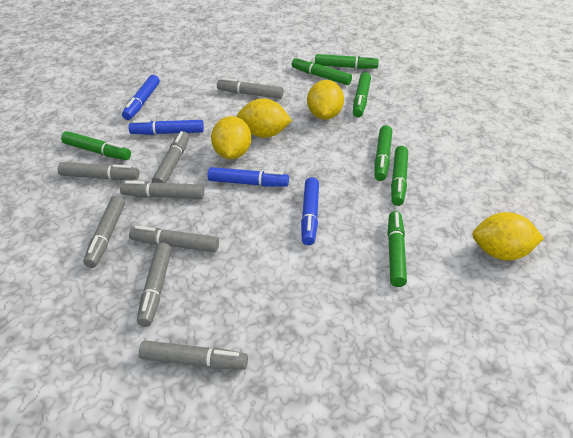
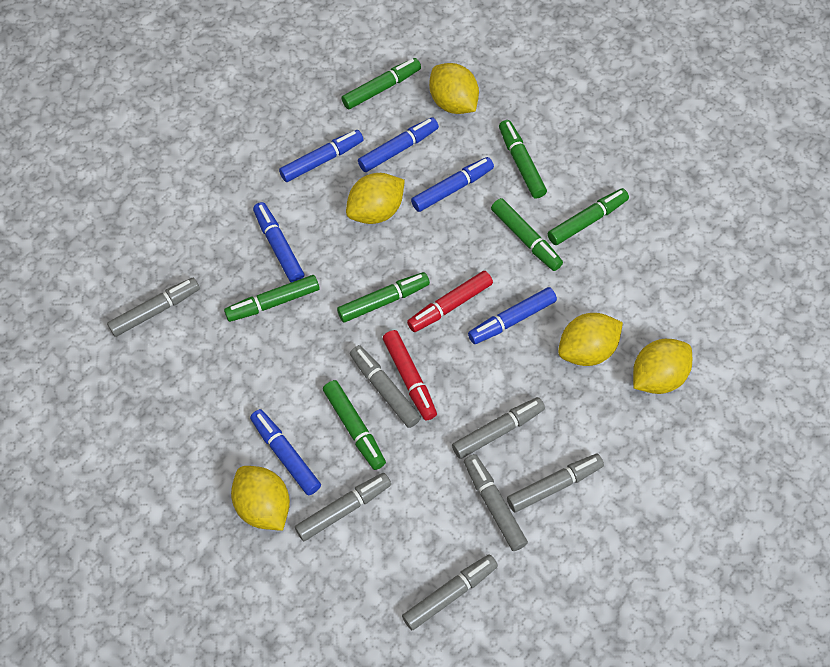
blue marker: 4 -> 6
grey marker: 8 -> 7
red marker: 0 -> 2
yellow lemon: 4 -> 5

